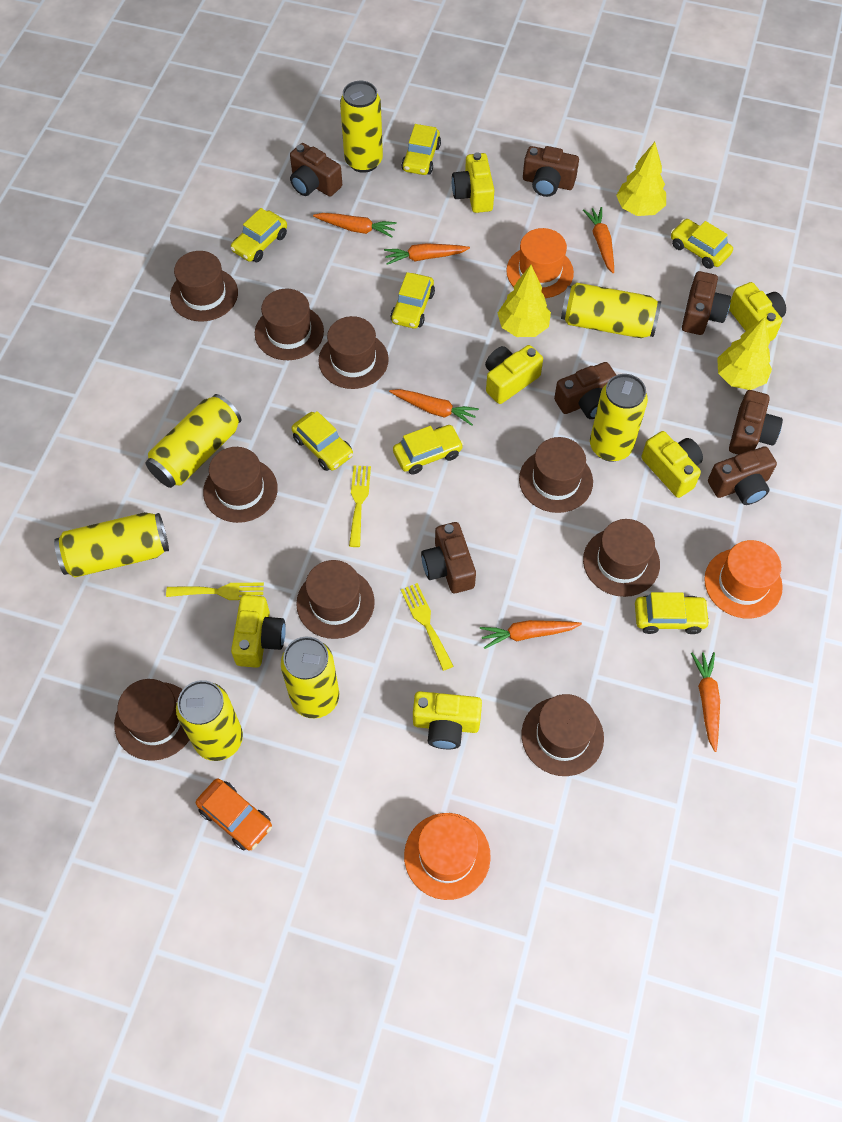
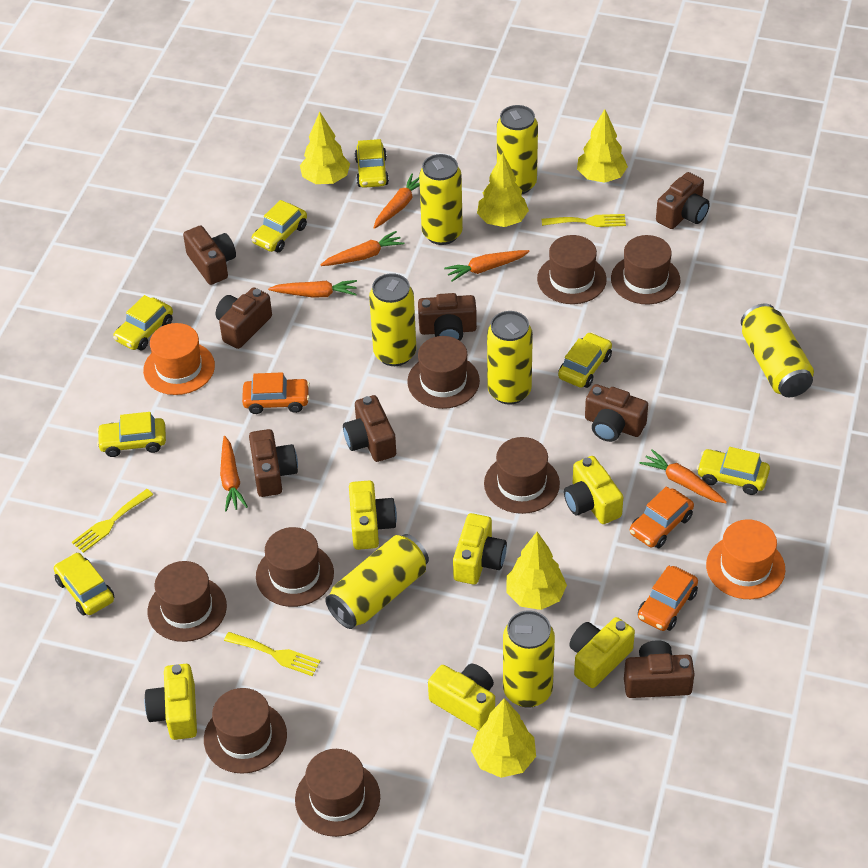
brown camera: 7 -> 8
brown hat: 9 -> 8
orange car: 1 -> 3
orange hat: 3 -> 2
yellow tree: 3 -> 5

